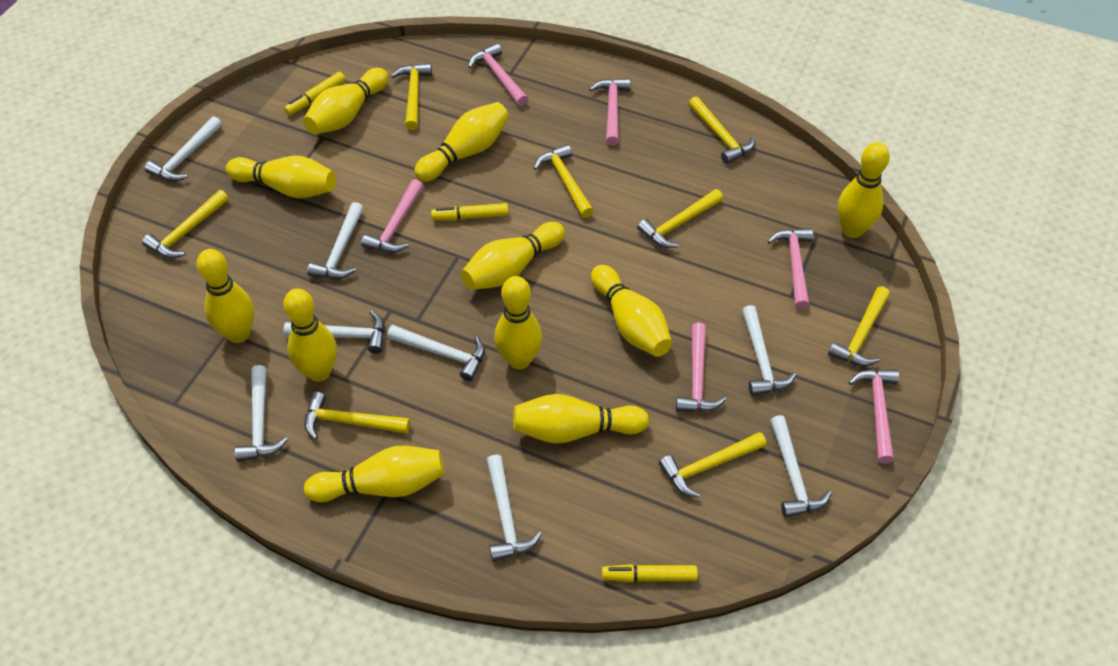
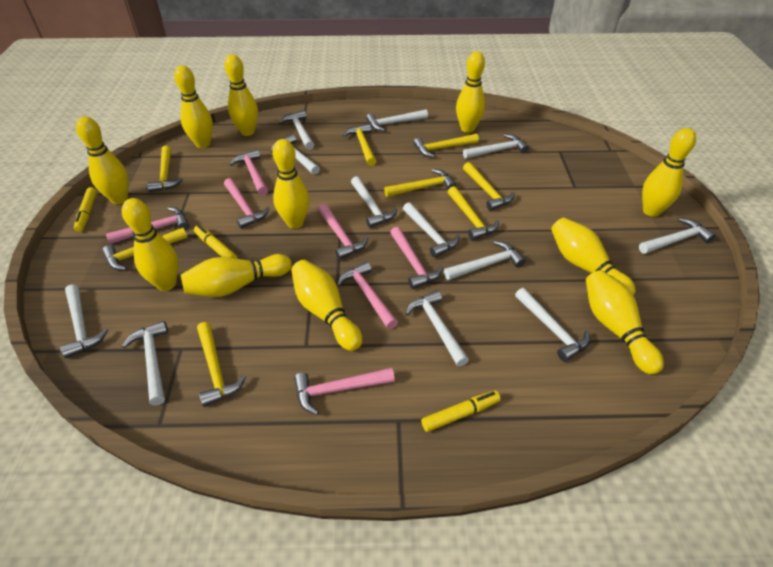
pink hammer: 6 -> 7
white hammer: 8 -> 12

